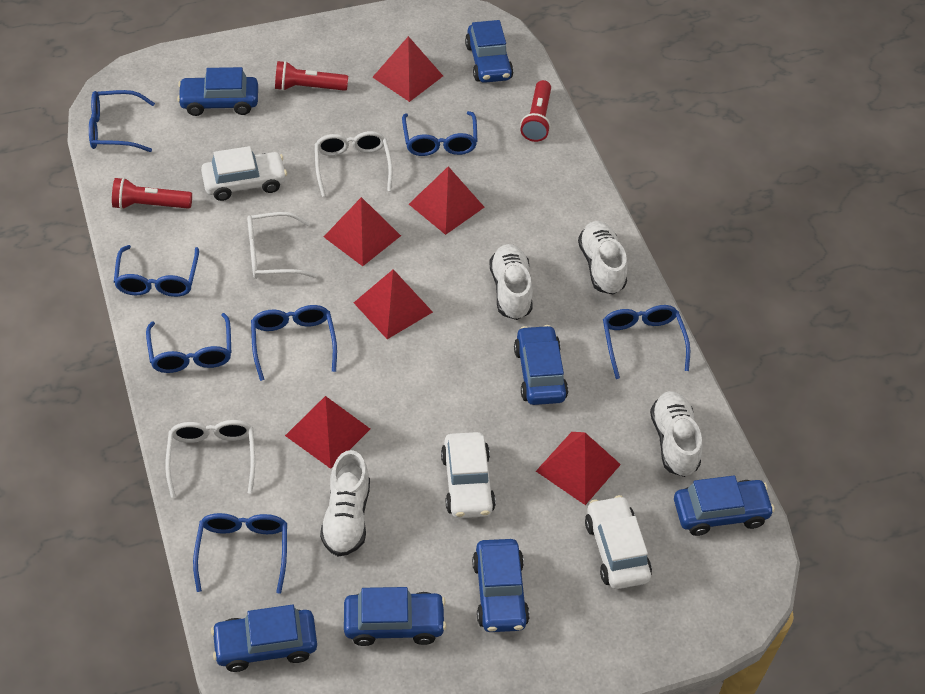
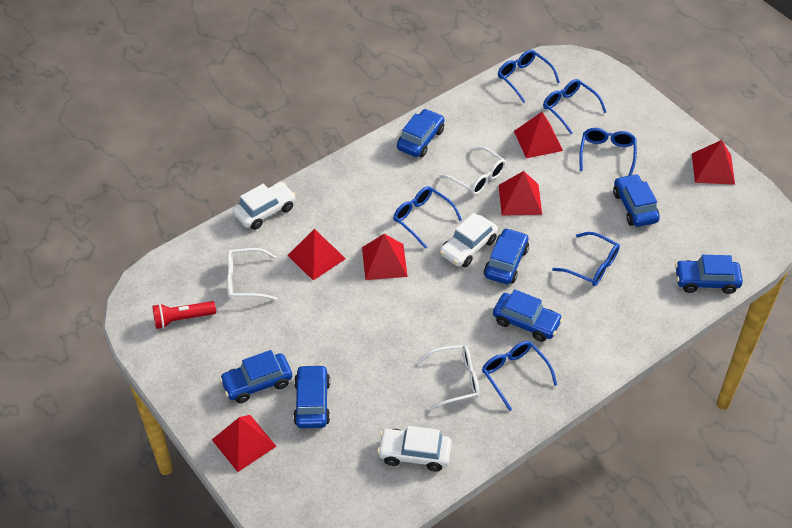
blue glasses: 7 -> 6
red flashlight: 3 -> 1
white shoe: 4 -> 0

